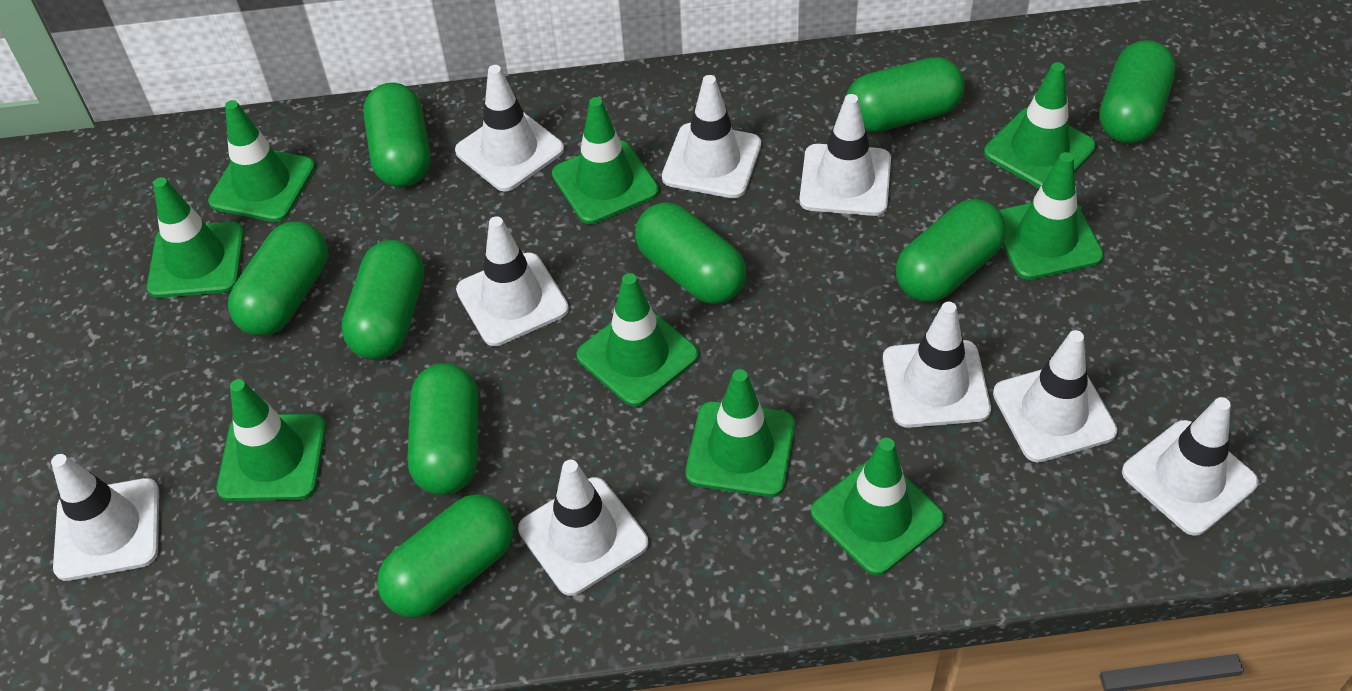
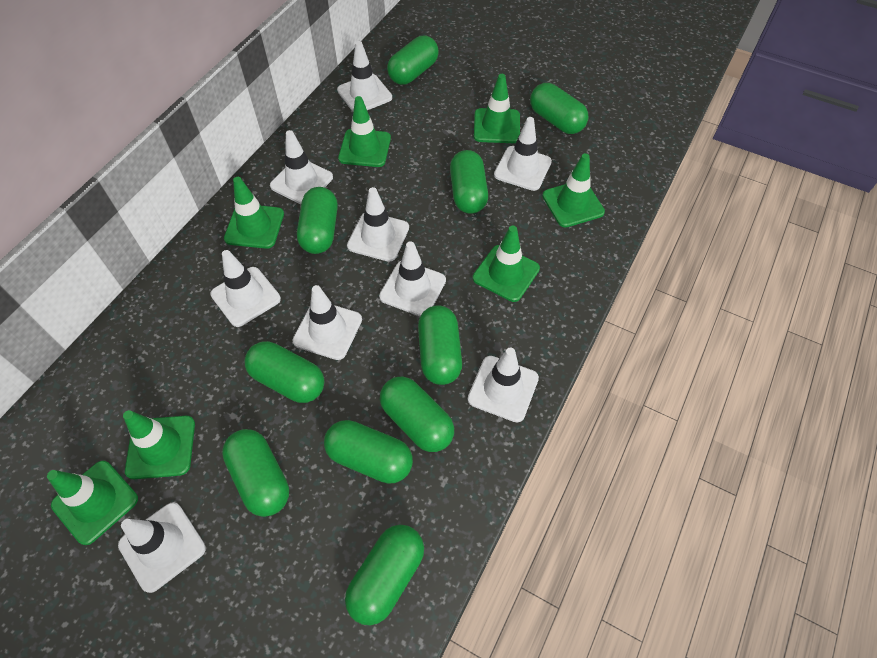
green capsule: 9 -> 10
green traffic cone: 9 -> 7

